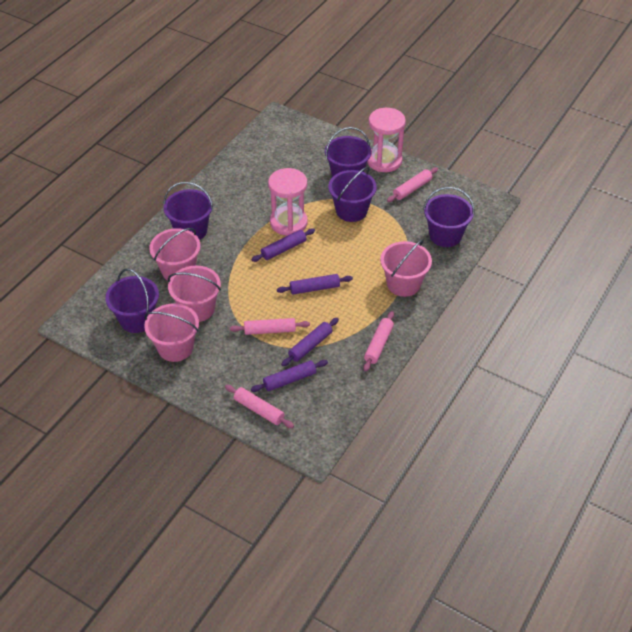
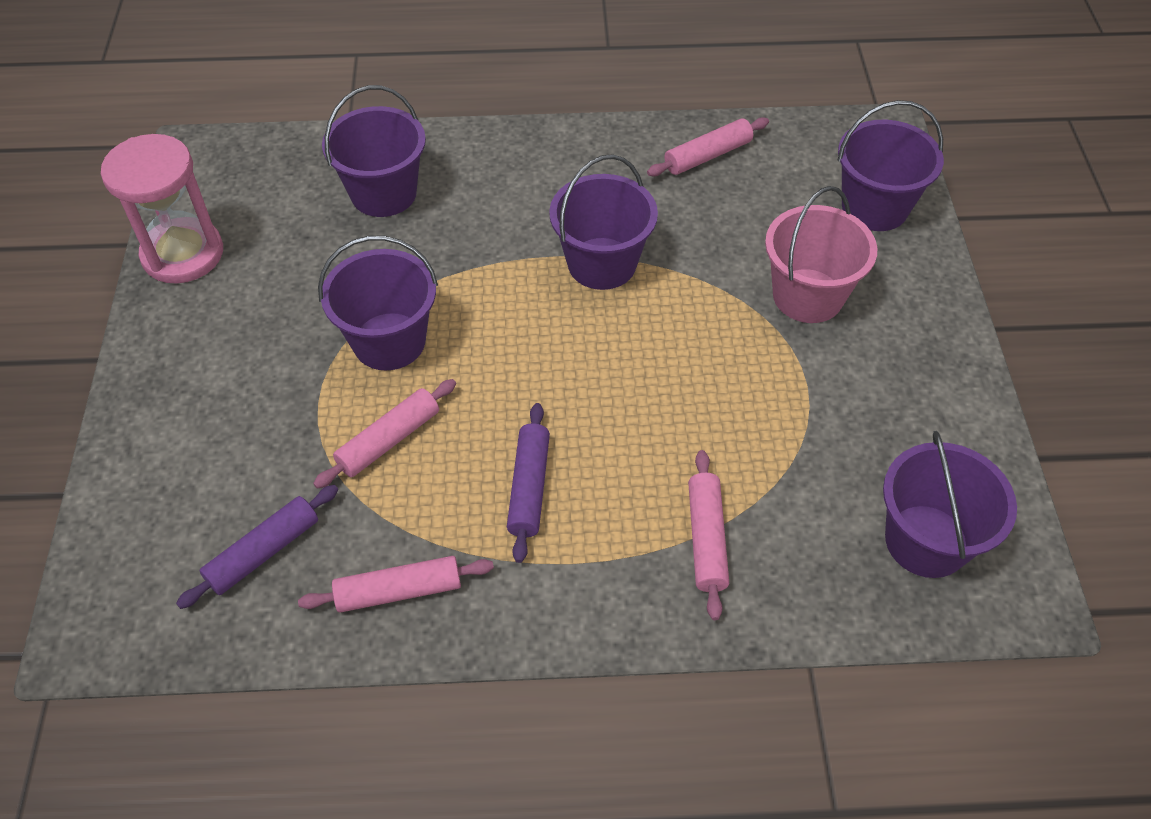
pink bucket: 4 -> 1
pink hourglass: 2 -> 1
purple rolling pin: 4 -> 2

